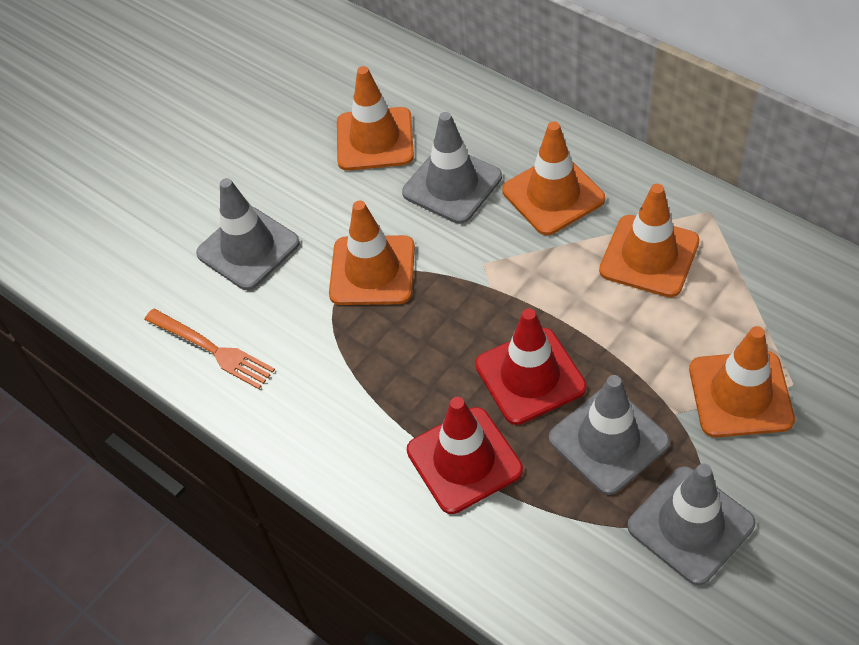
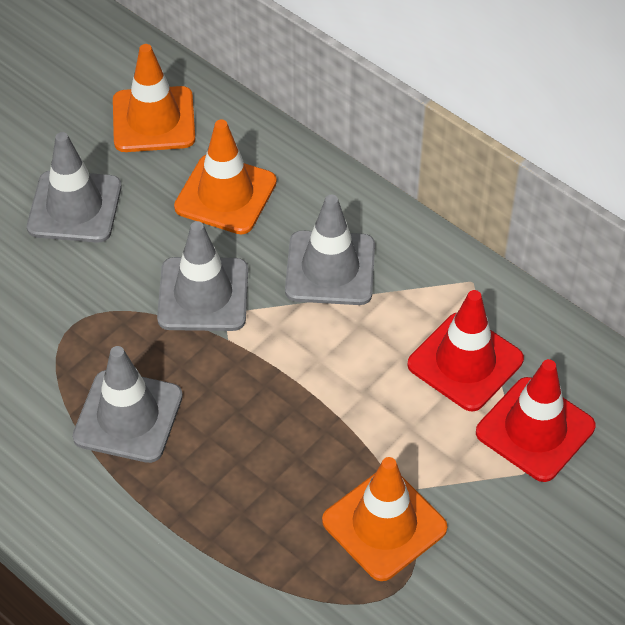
orange fork: 1 -> 0
orange traffic cone: 5 -> 3

